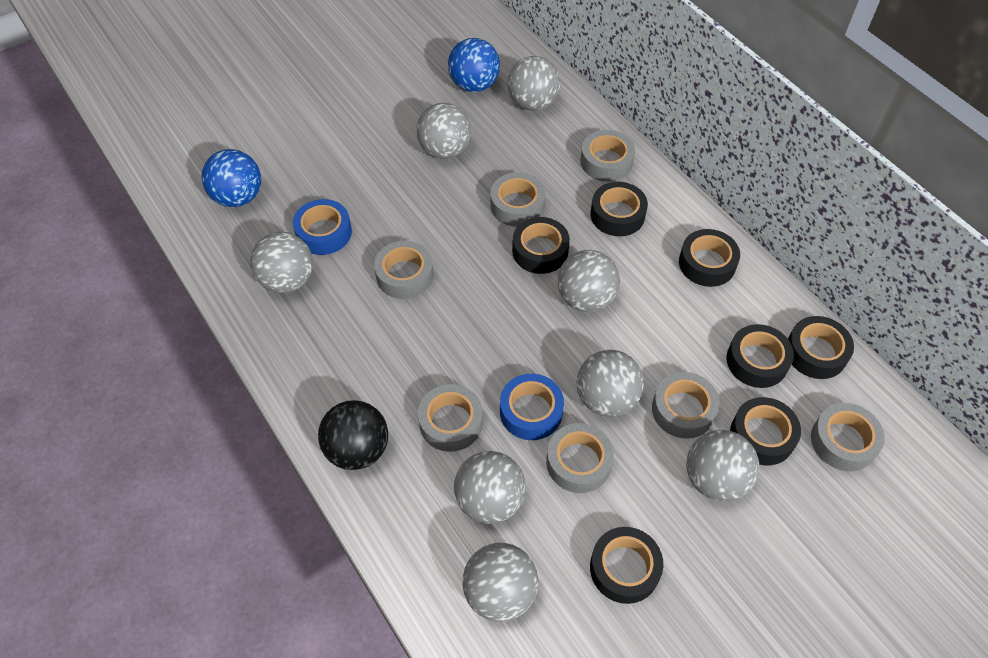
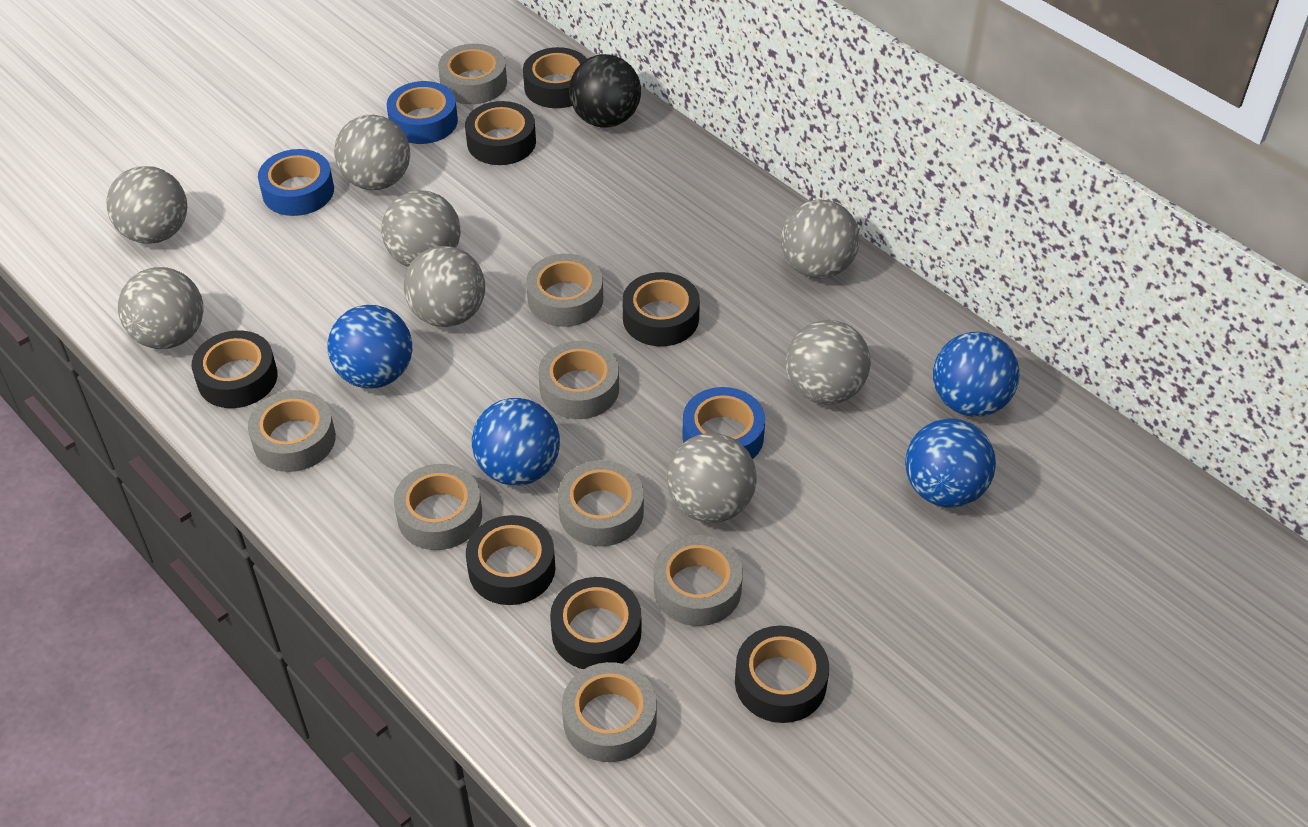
blue ball: 2 -> 4
blue tape: 2 -> 3
grey tape: 7 -> 8

